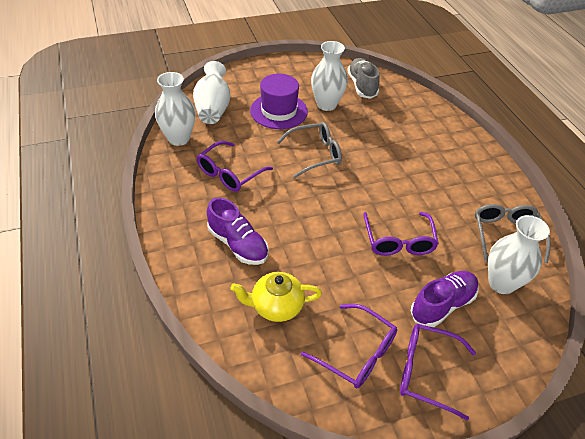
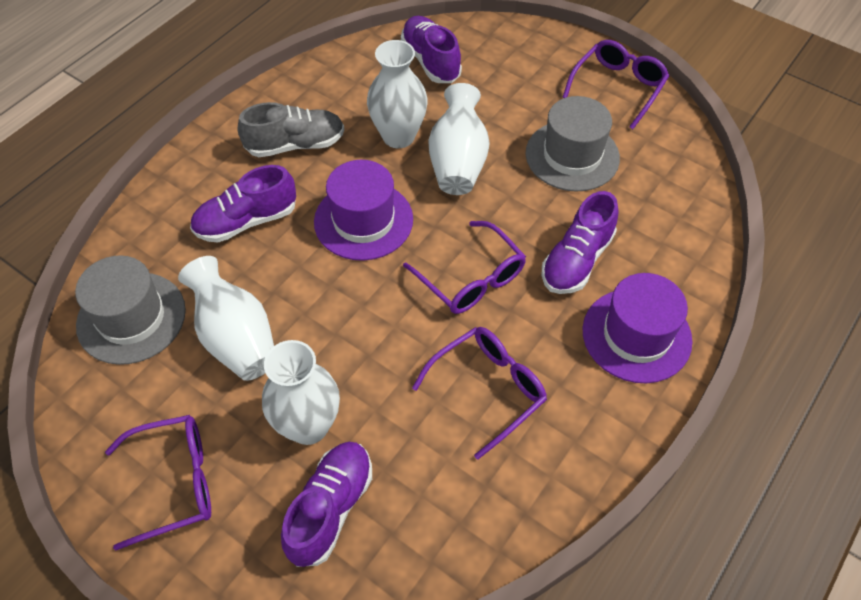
grey glasses: 2 -> 0
grey hat: 0 -> 2
purple hat: 1 -> 2
purple shoe: 2 -> 4
yellow teapot: 1 -> 0

